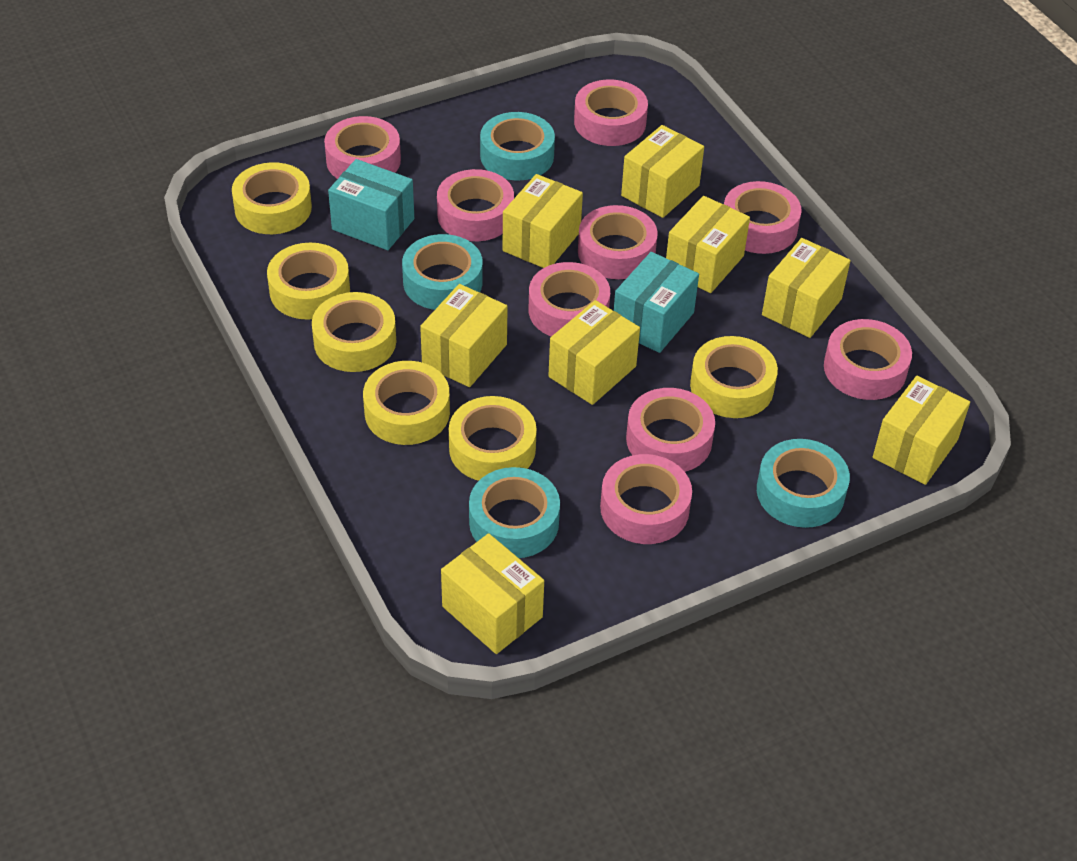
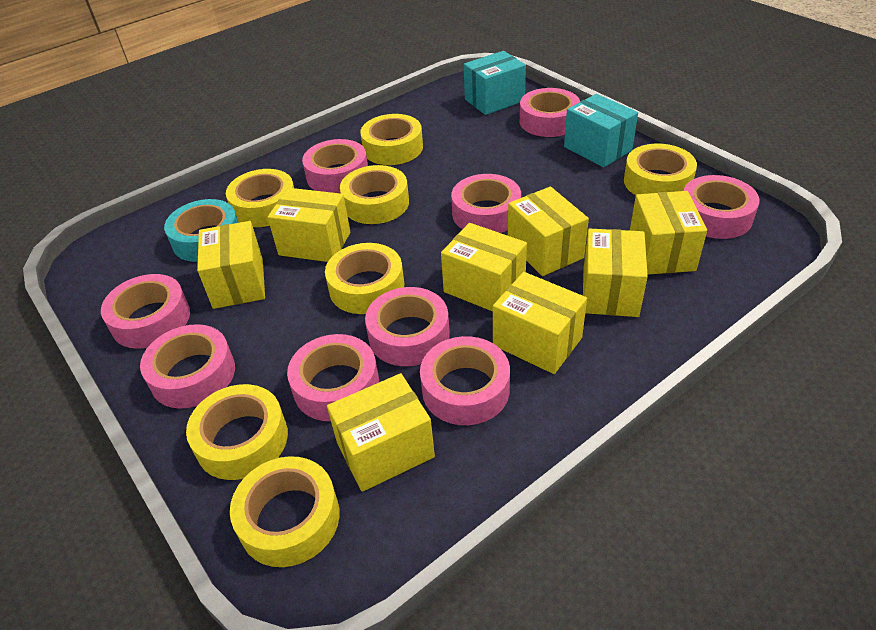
turquoise tape: 4 -> 1
yellow tape: 6 -> 7

